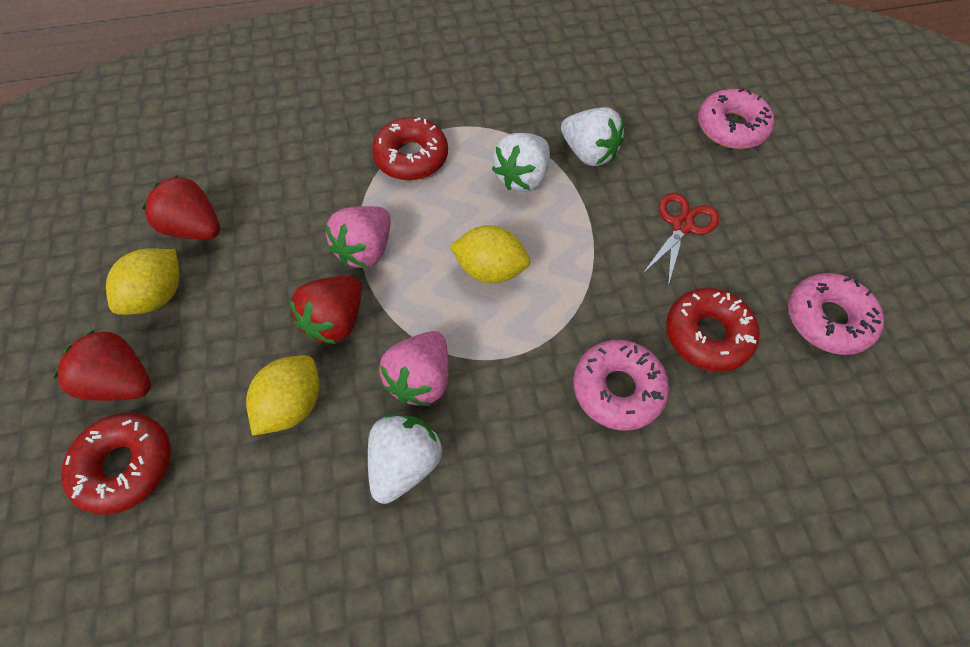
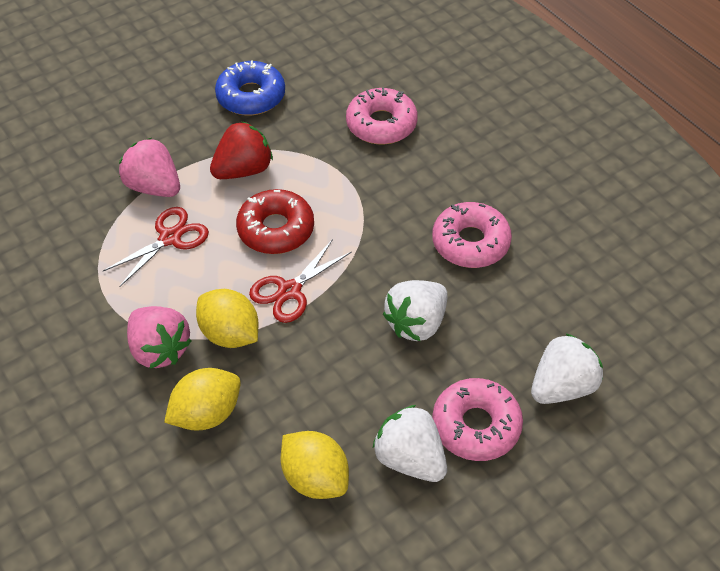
blue donut: 0 -> 1
red donut: 3 -> 1
red scissors: 1 -> 2
red strawberry: 3 -> 1

